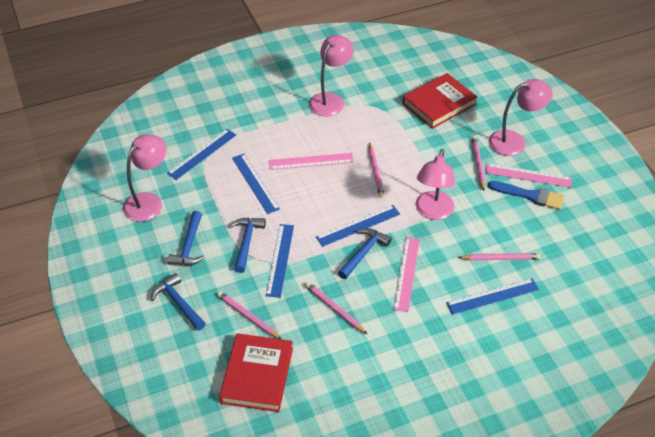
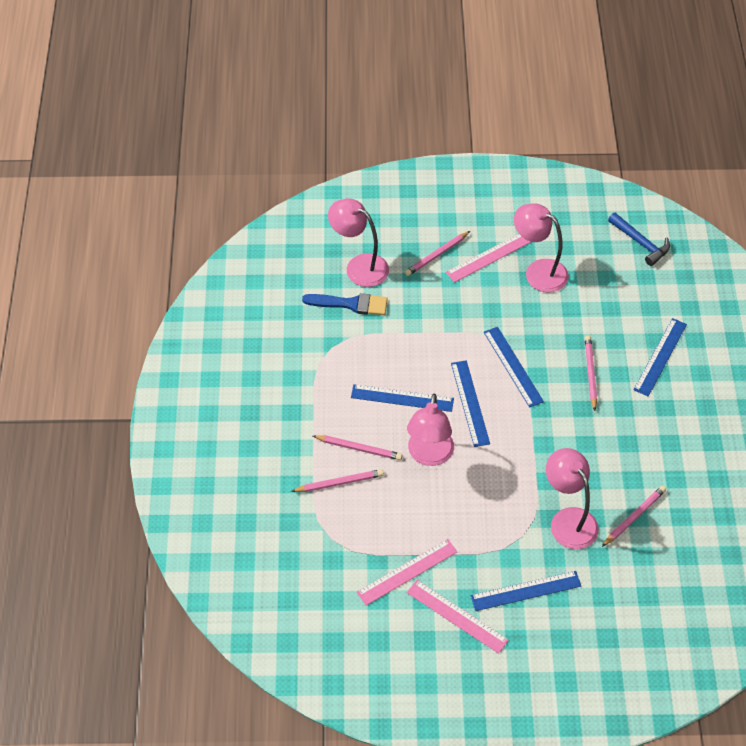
blue hammer: 4 -> 1
red book: 2 -> 0

